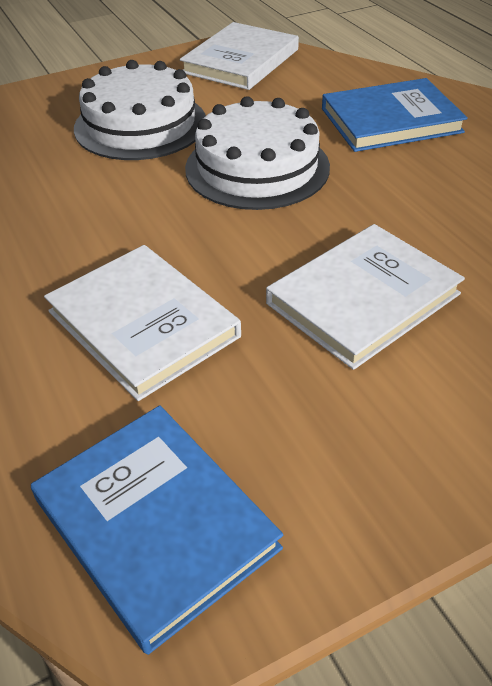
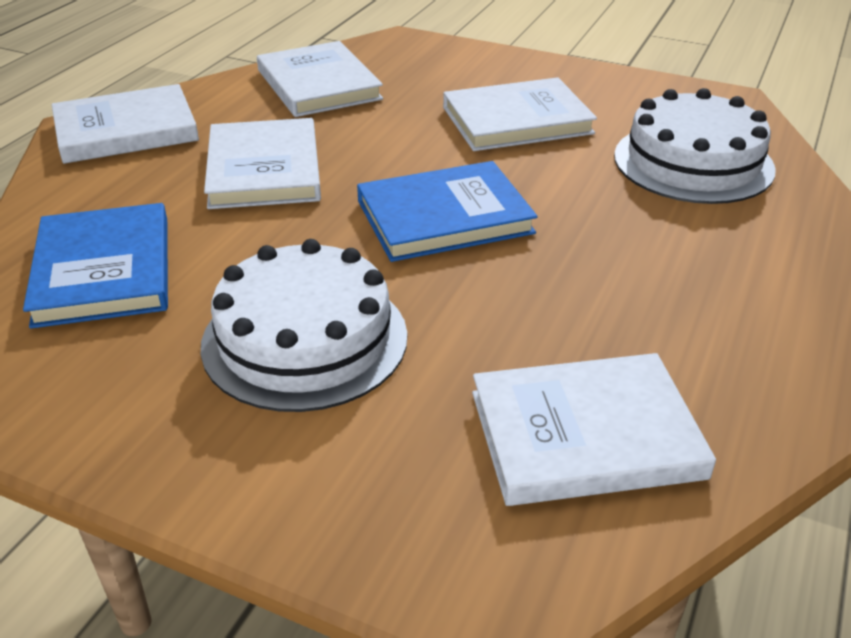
white book: 3 -> 5

